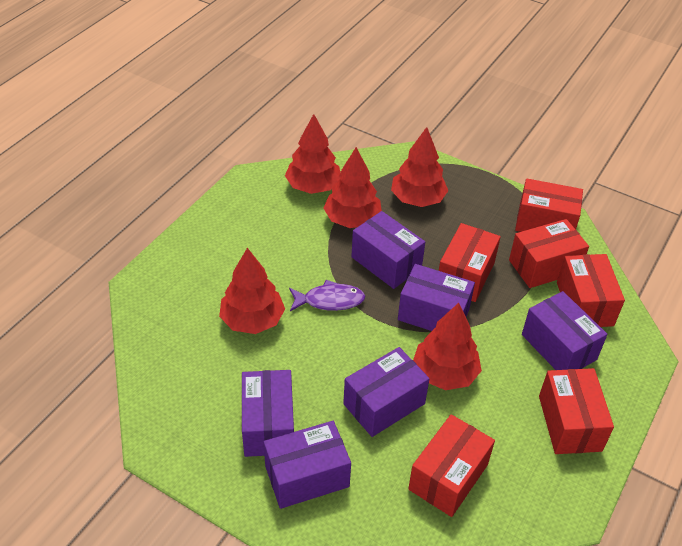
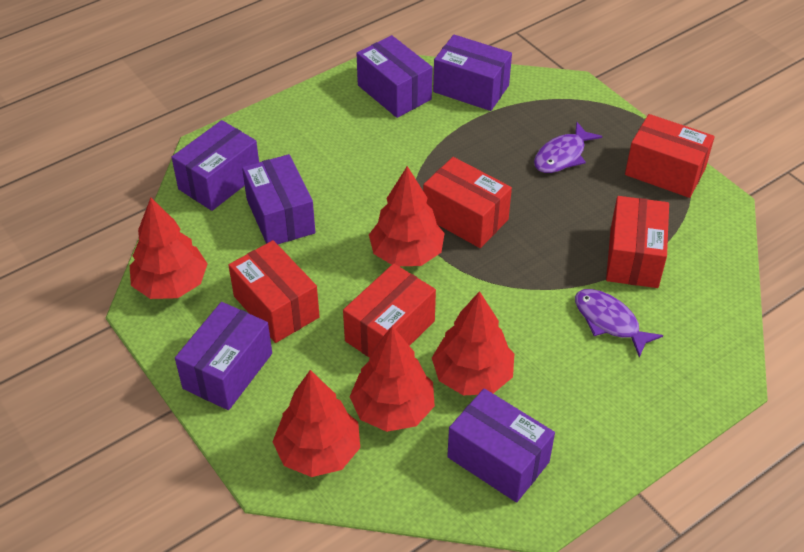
purple fish: 1 -> 2
red box: 6 -> 5

